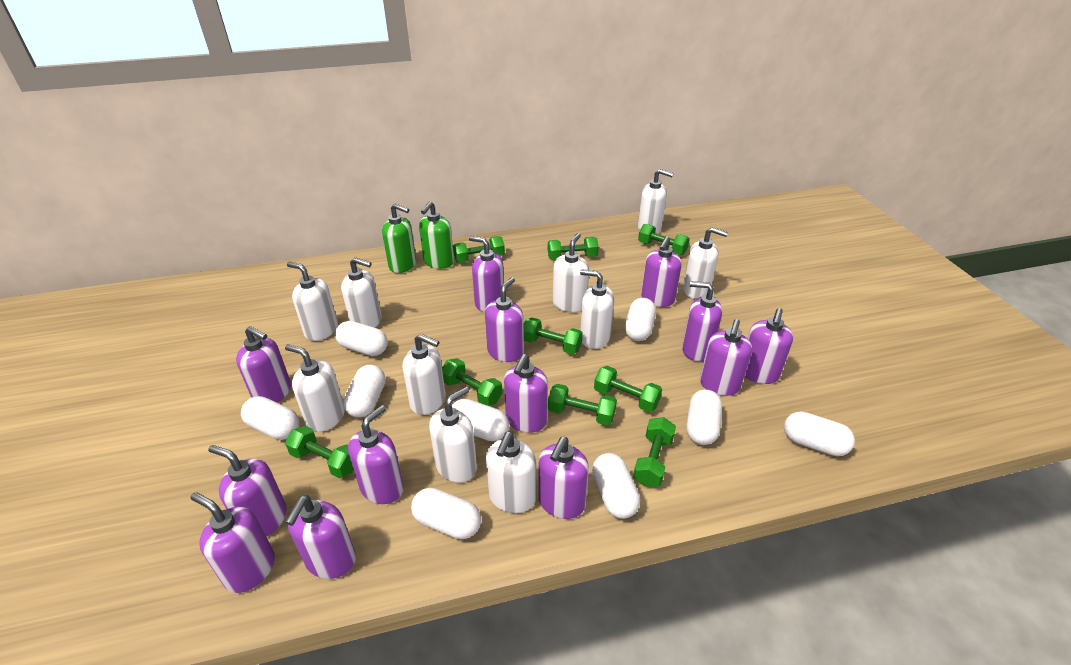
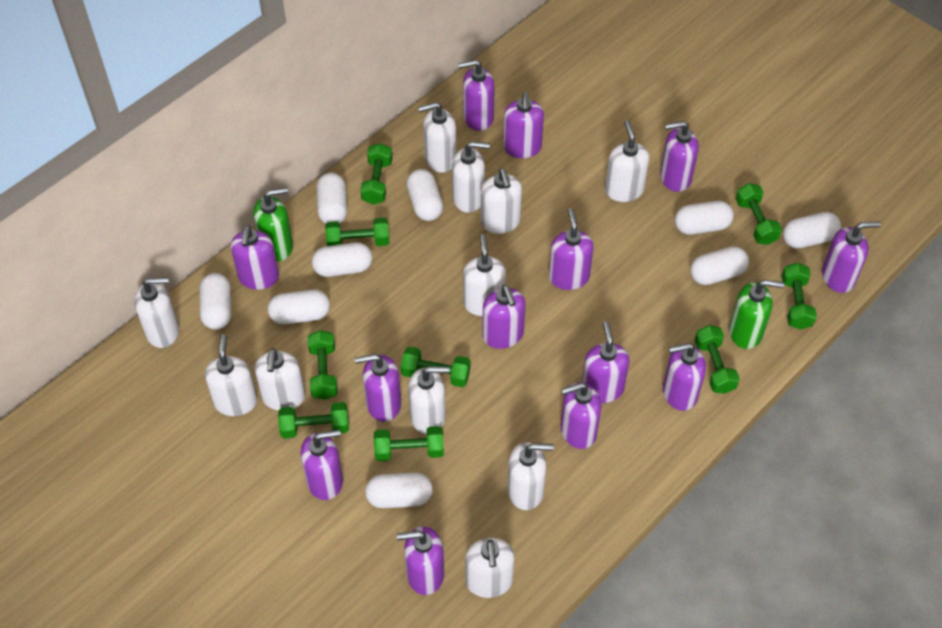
white soap dispenser: 10 -> 11

